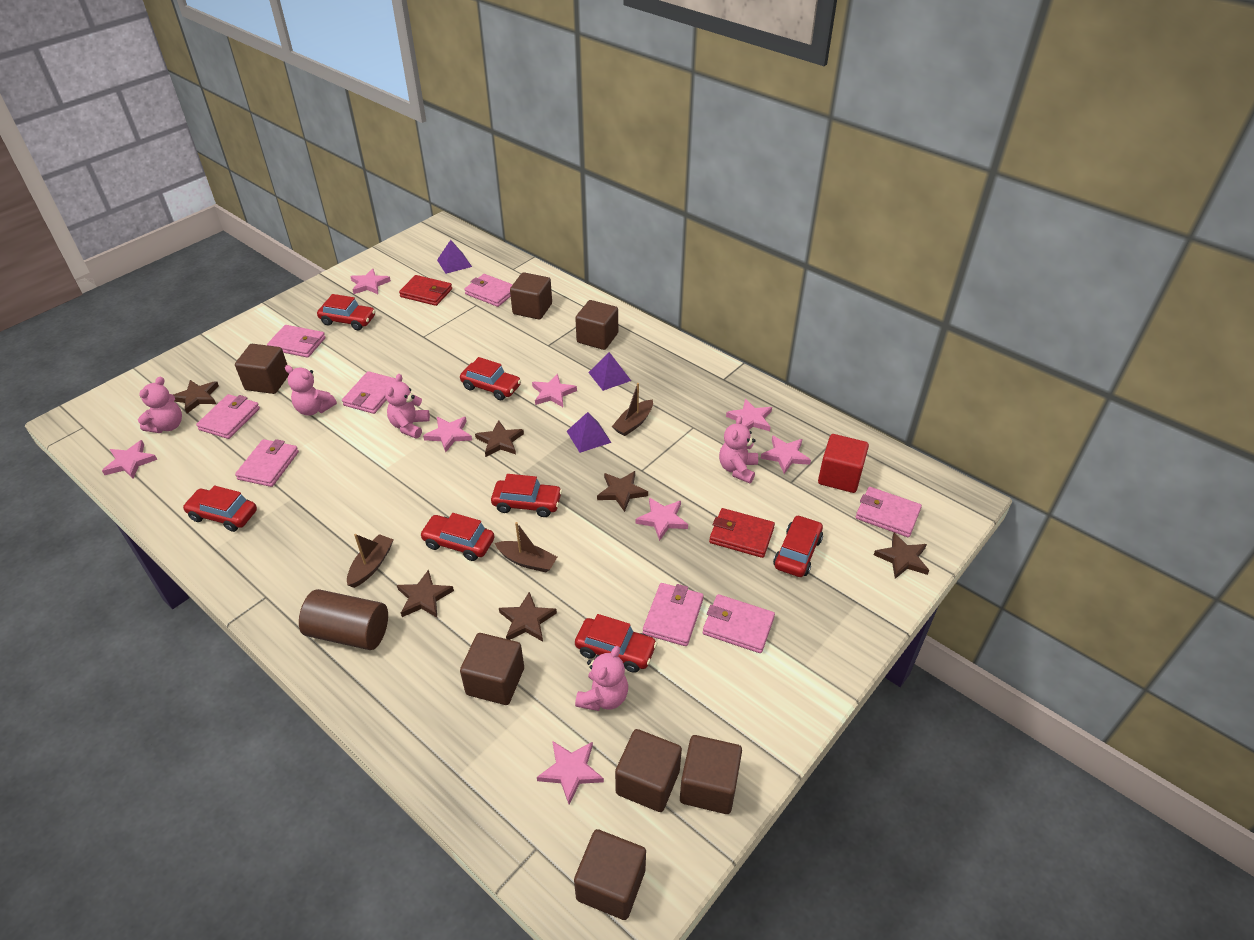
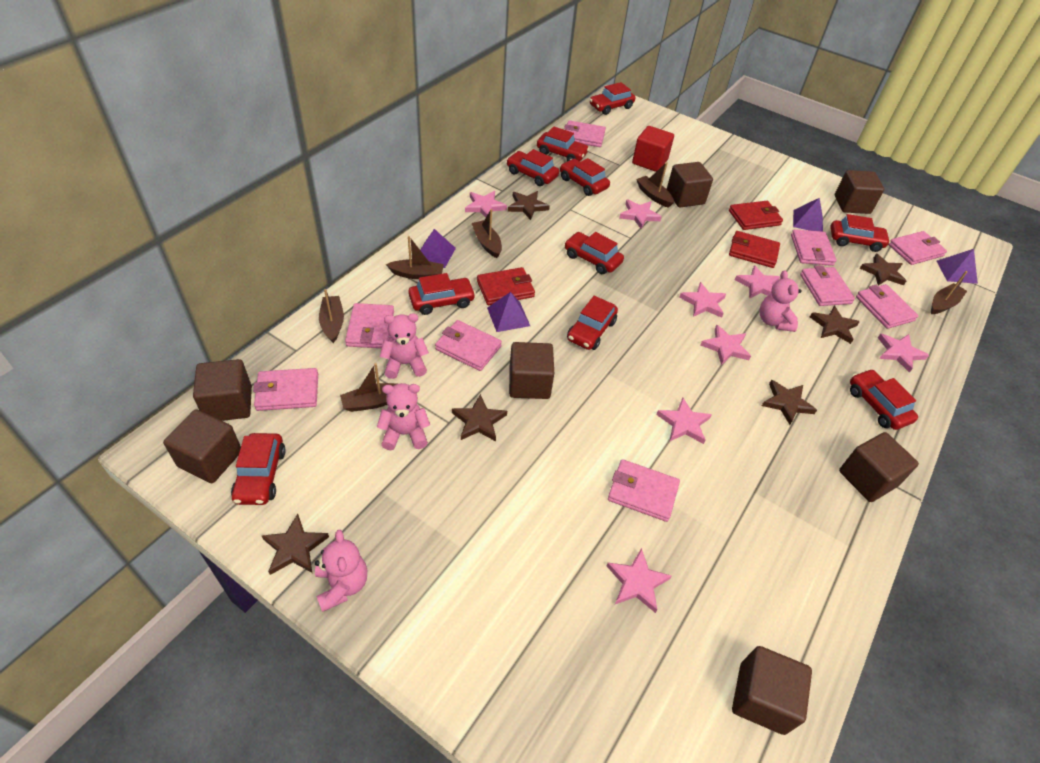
brown boat: 3 -> 6
brown cylinder: 1 -> 0
pink teddy bear: 5 -> 4
pink wallet: 8 -> 9
purple pyramid: 3 -> 4
red car: 7 -> 10
red wallet: 2 -> 3

